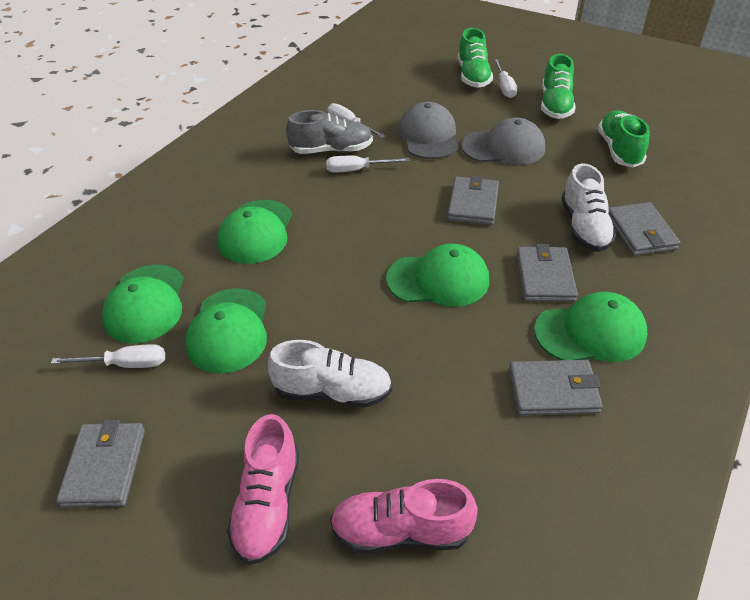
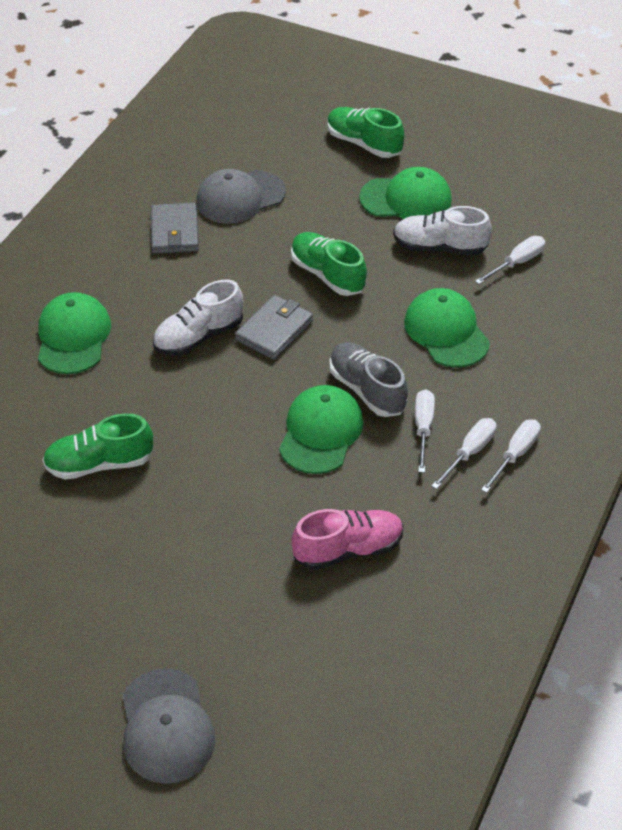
green cap: 5 -> 4
grey wallet: 5 -> 2
pink shoe: 2 -> 1

